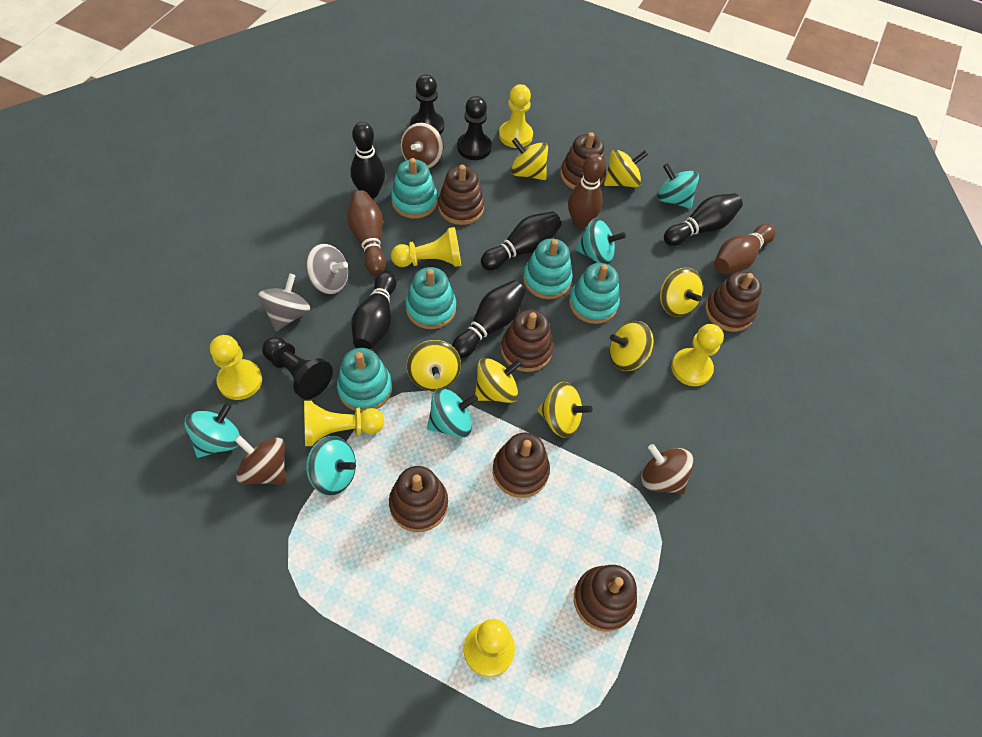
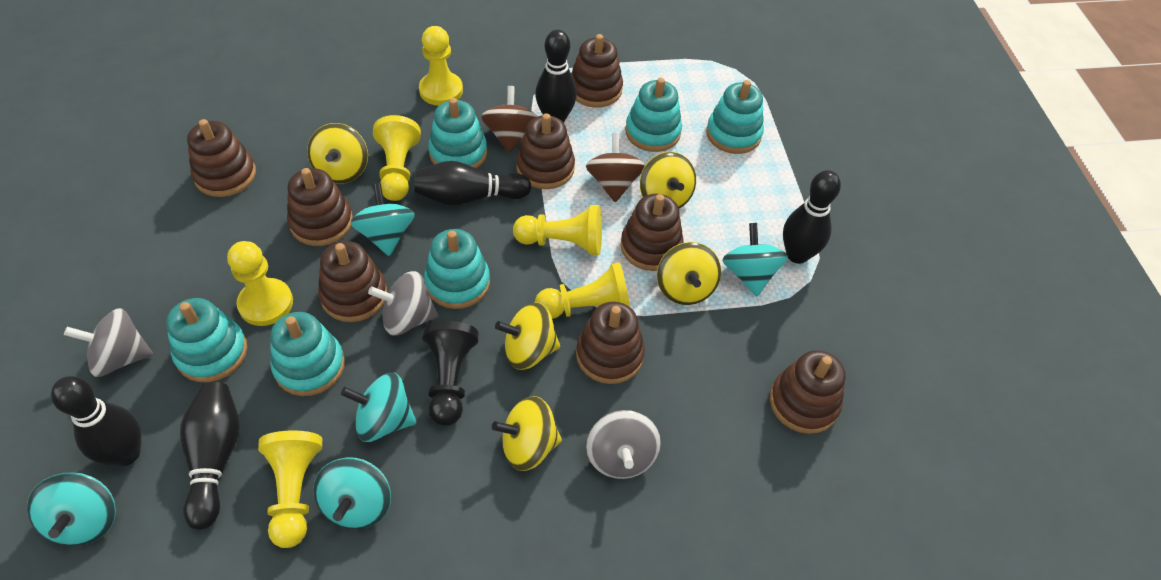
black pawn: 3 -> 1
brown bowling pin: 3 -> 0
brown spinning top: 3 -> 2
brown stacking toy: 7 -> 8
grey spinning top: 2 -> 3
turquoise stacking toy: 5 -> 6
yellow spinning top: 7 -> 5

